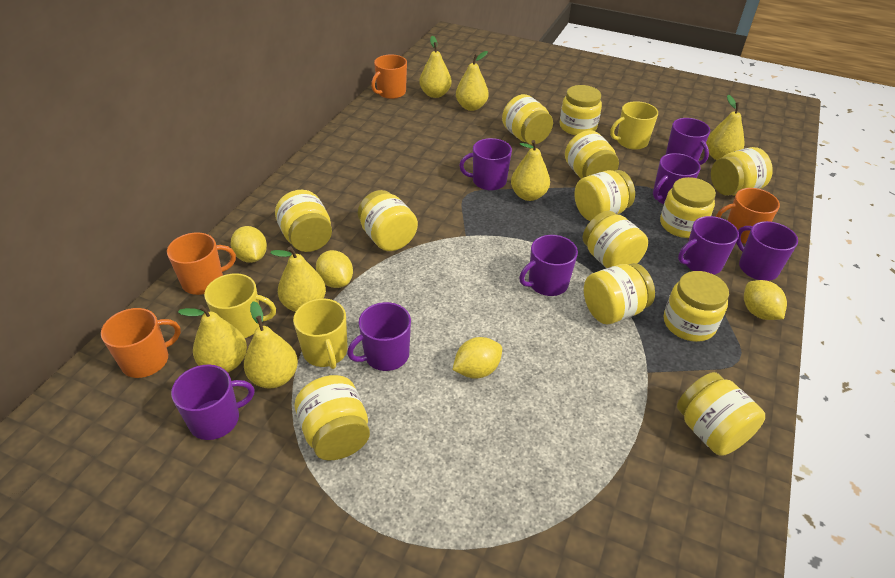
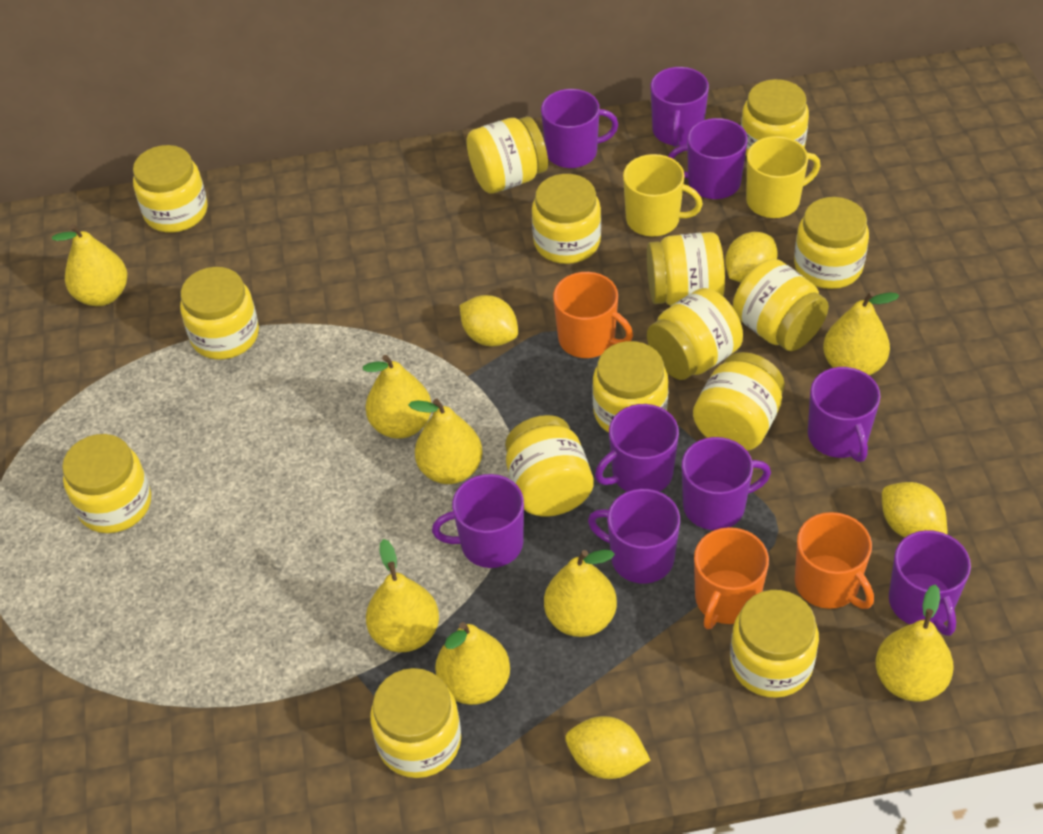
orange mug: 4 -> 3
purple mug: 8 -> 9
yellow jar: 13 -> 15
yellow mug: 3 -> 2
yellow pear: 7 -> 8

